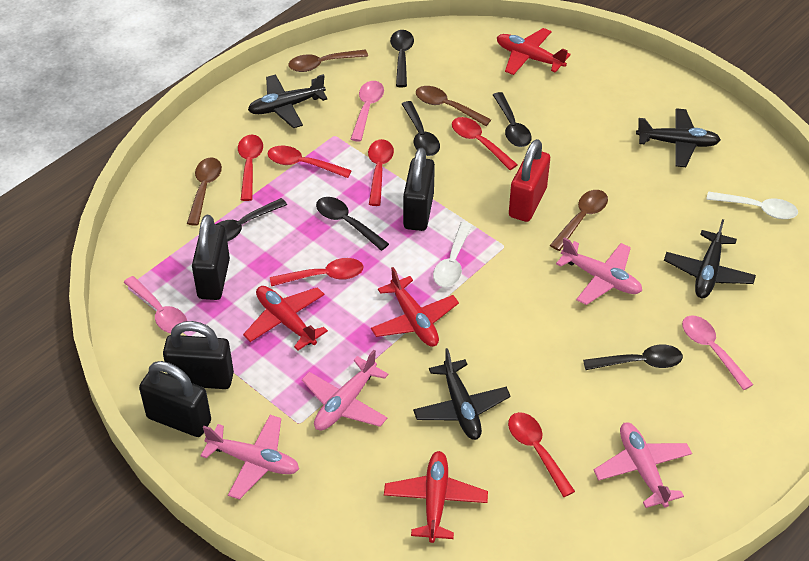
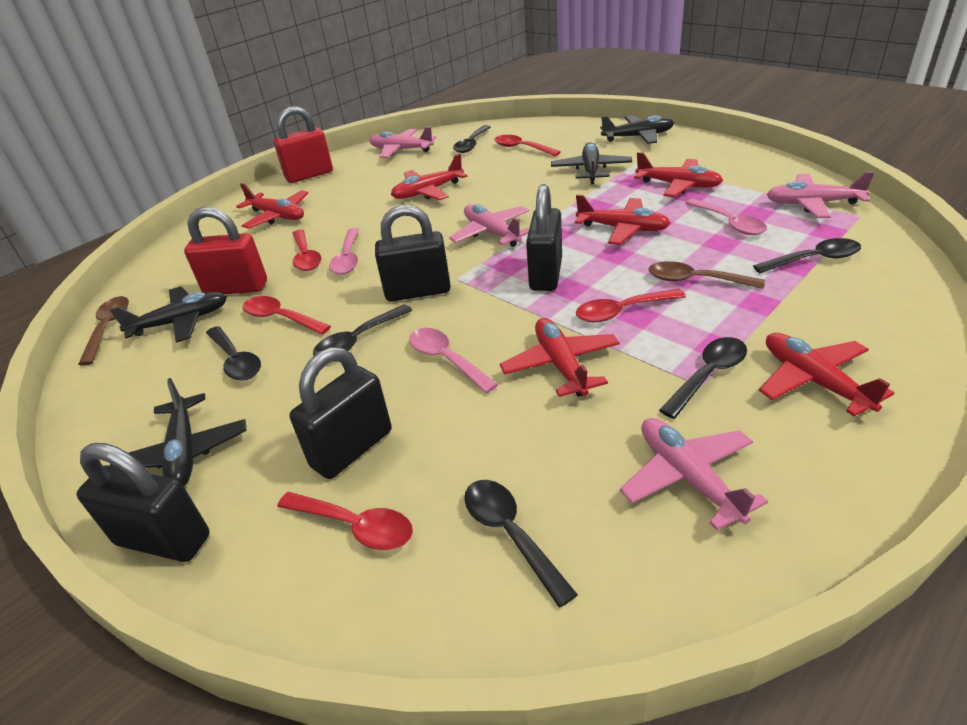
brown spoon: 4 -> 2
red padlock: 1 -> 2
red plane: 4 -> 6
red spoon: 6 -> 5
white spoon: 2 -> 0

